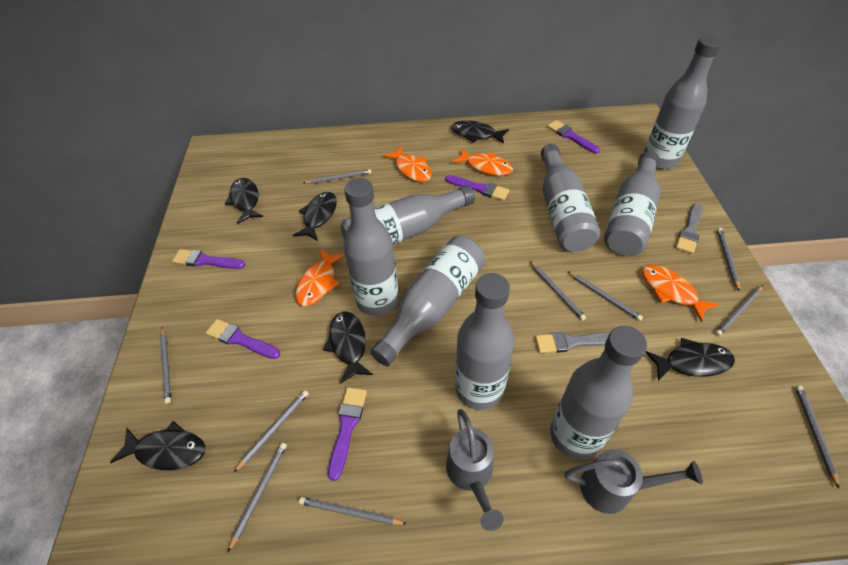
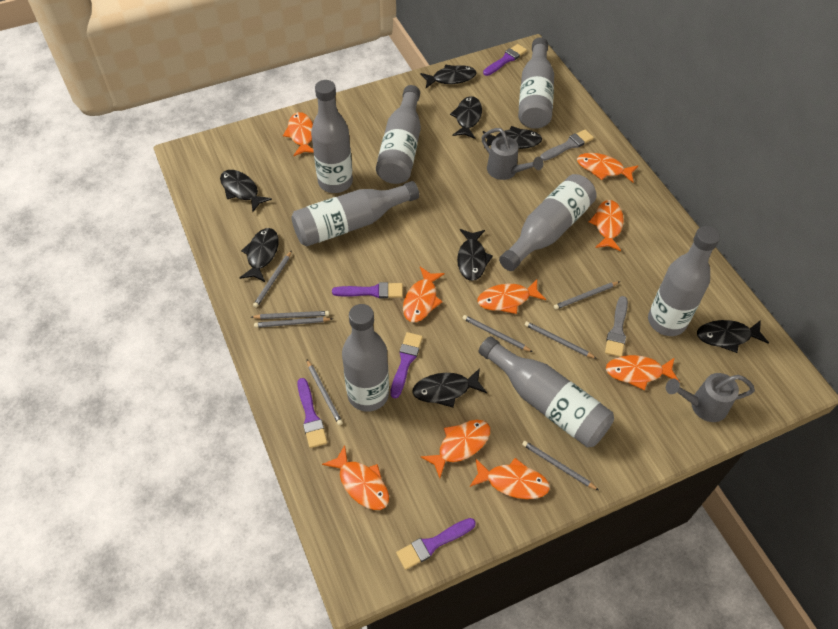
black fish: 6 -> 8
grey pencil: 10 -> 8
orange fish: 4 -> 9

